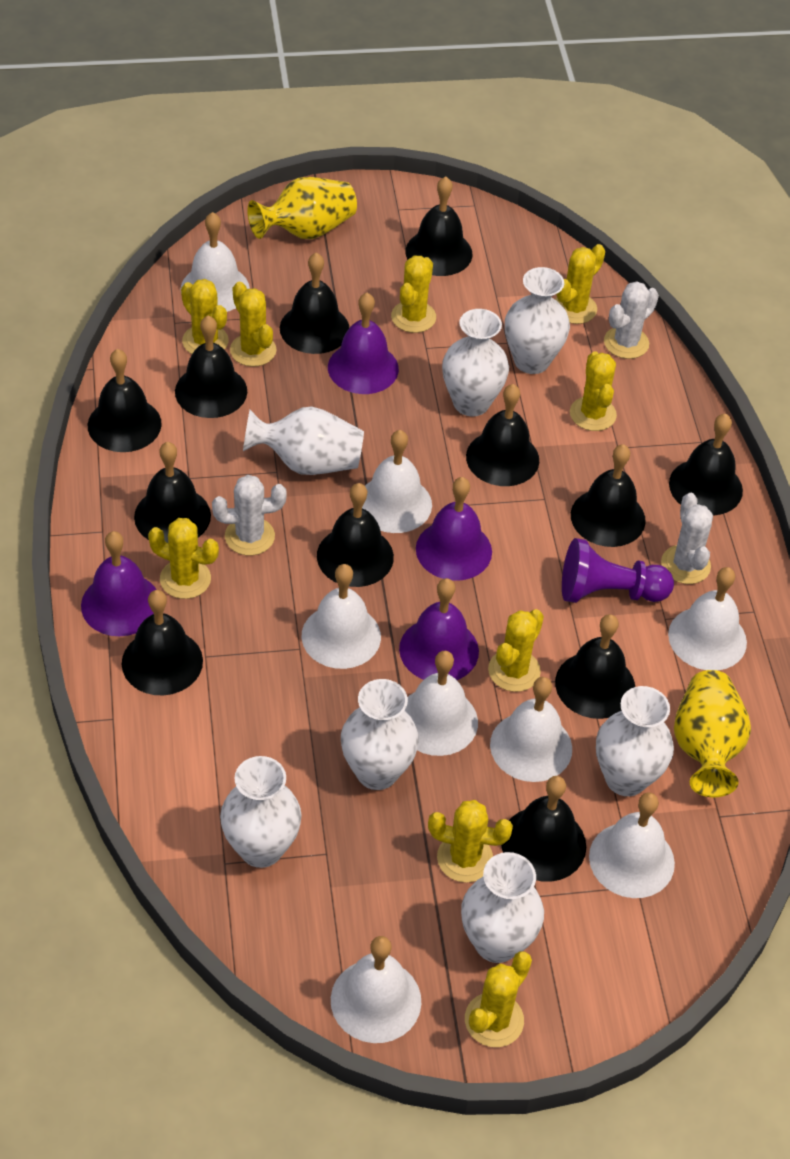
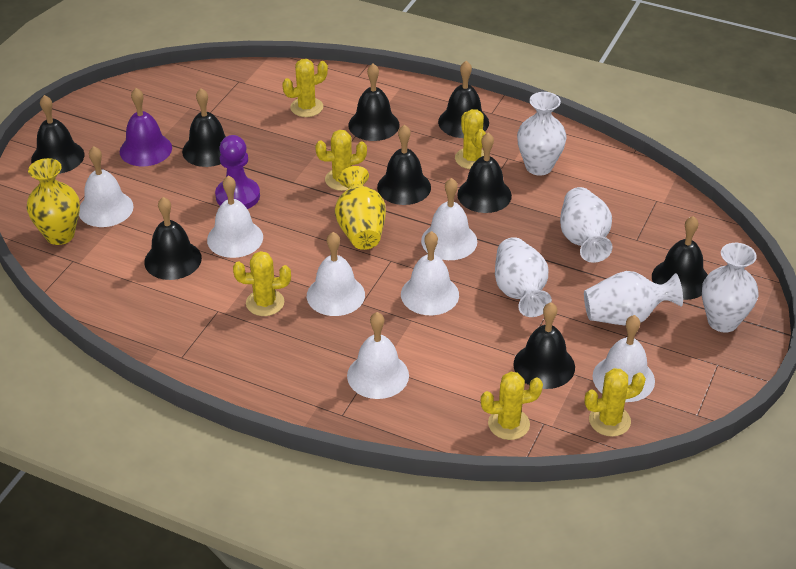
black bell: 12 -> 9
purple bell: 4 -> 1
white bell: 8 -> 7
white cactus: 3 -> 0
white vase: 7 -> 5
yellow cactus: 9 -> 6

